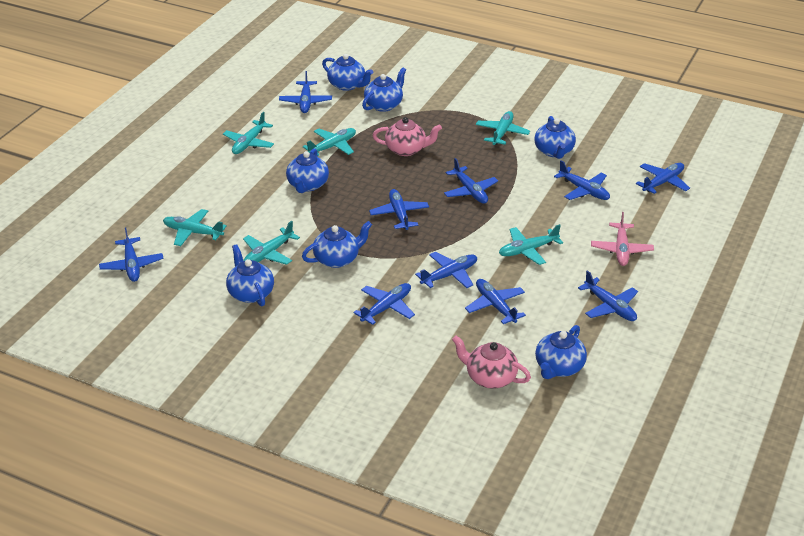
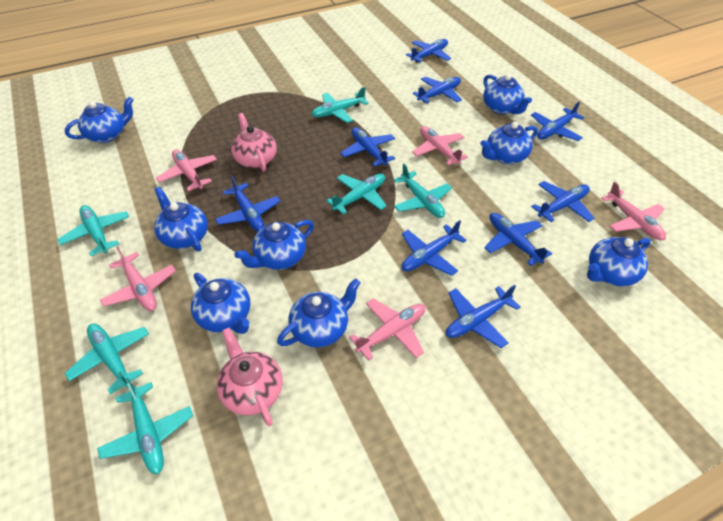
blue plane: 10 -> 9
blue teapot: 7 -> 8
pink plane: 1 -> 5

